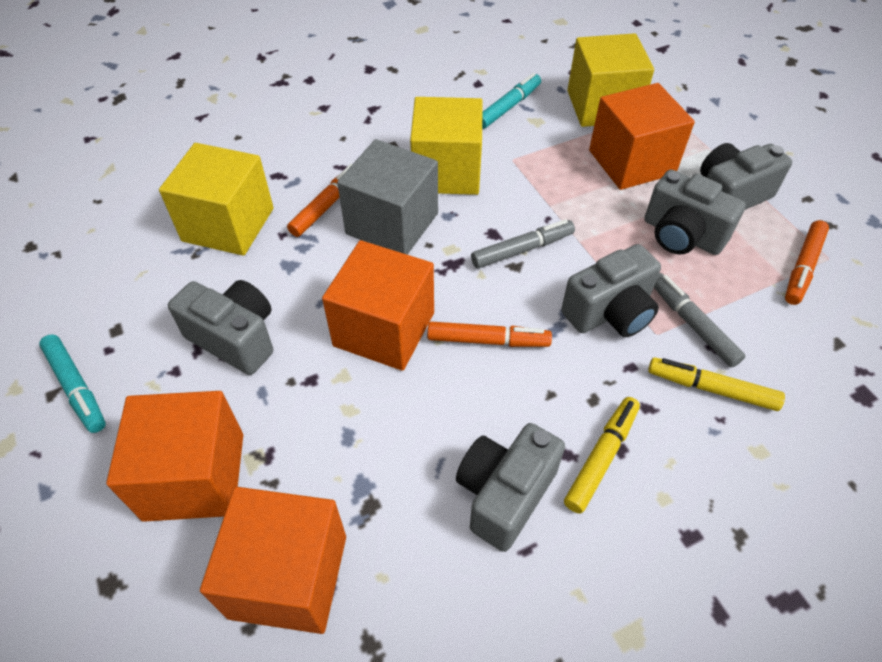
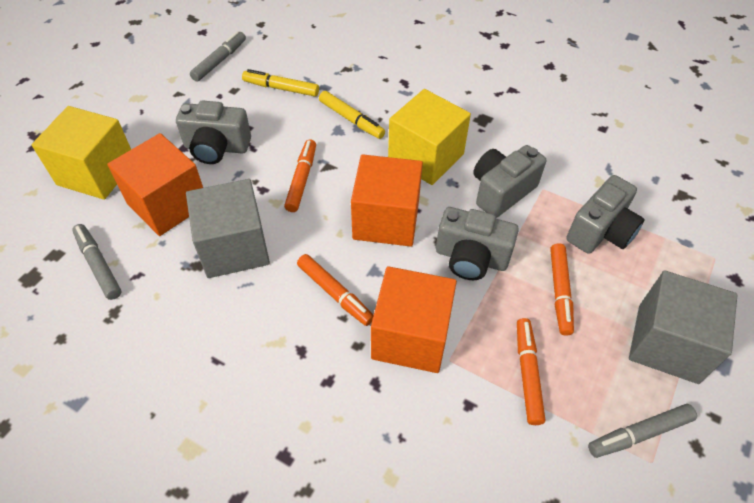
grey camera: 5 -> 4
grey cube: 1 -> 2
grey marker: 2 -> 3
orange cube: 4 -> 3
orange marker: 3 -> 4
turquoise marker: 2 -> 0
yellow cube: 3 -> 2

